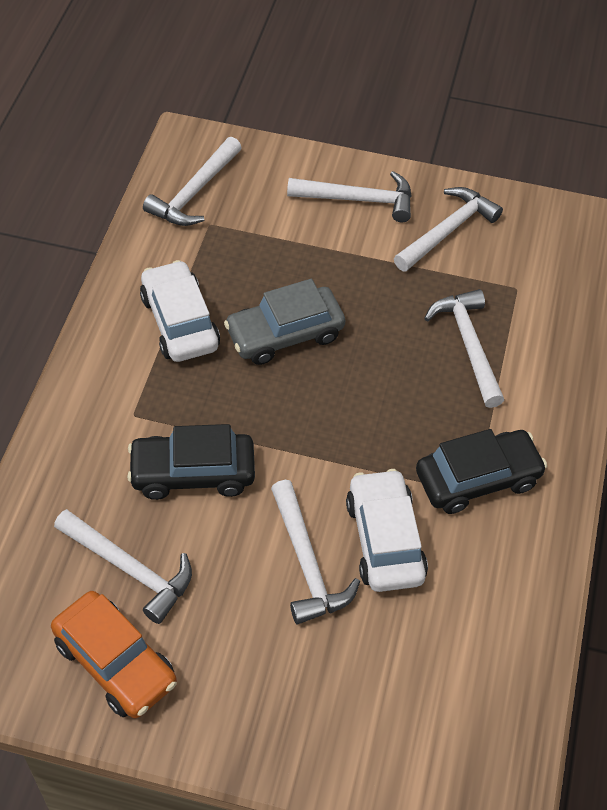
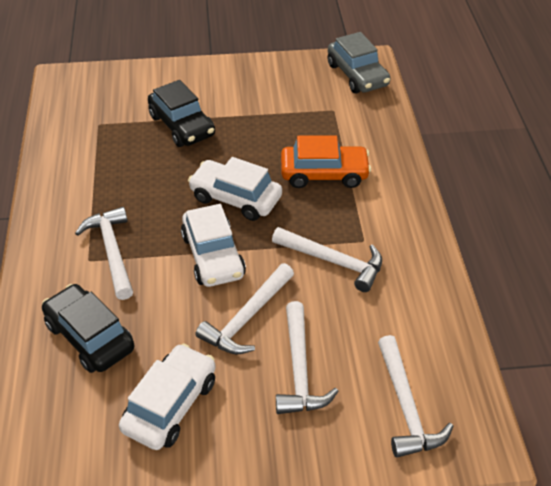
white car: 2 -> 3
white hammer: 6 -> 5

